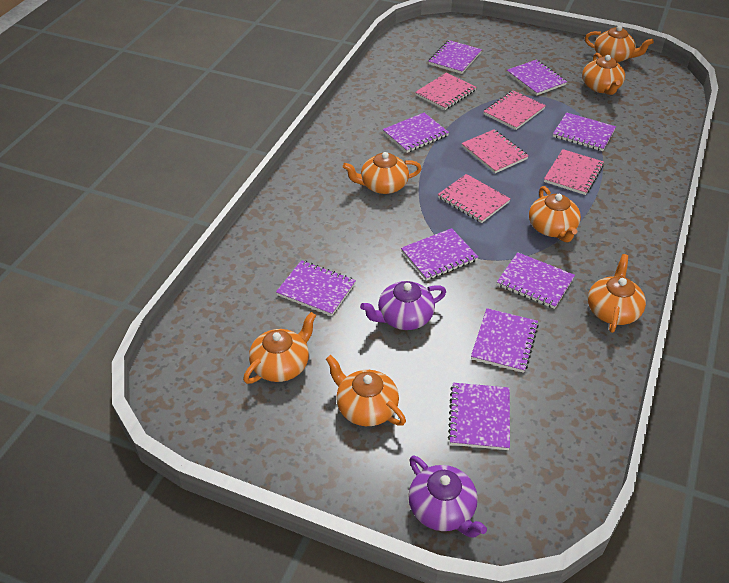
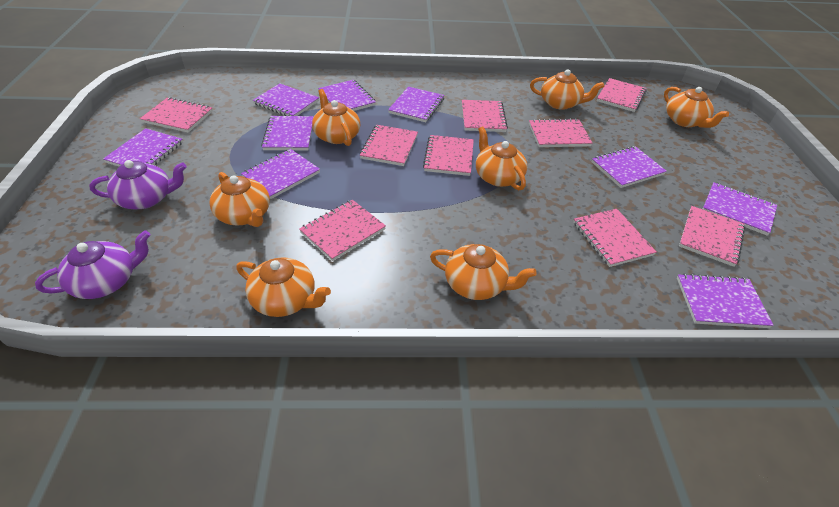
pink notebook: 5 -> 9

